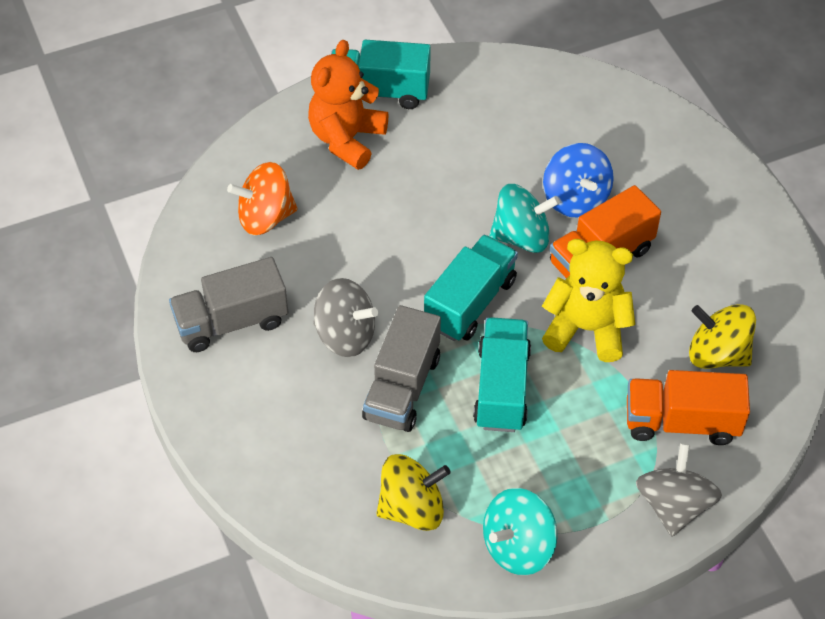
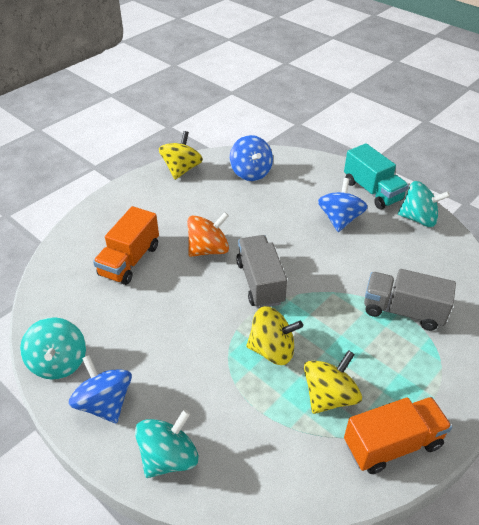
blue spinning top: 1 -> 3
grey spinning top: 2 -> 0
orange teddy bear: 1 -> 0
turquoise spinning top: 2 -> 3
turquoise truck: 3 -> 1
yellow spinning top: 2 -> 3
yellow teddy bear: 1 -> 0

